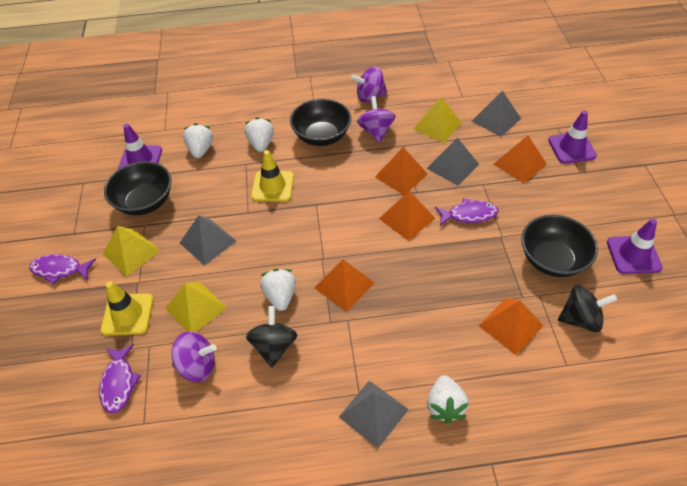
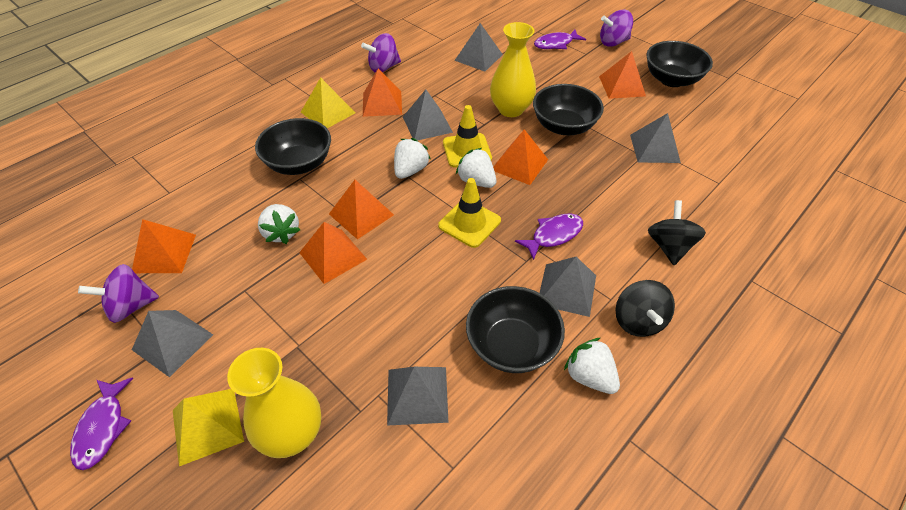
black bowl: 3 -> 4
grey pyramid: 4 -> 6
orange pyramid: 5 -> 6
purple traffic cone: 3 -> 0
yellow pyramid: 3 -> 2
yellow vase: 0 -> 2

